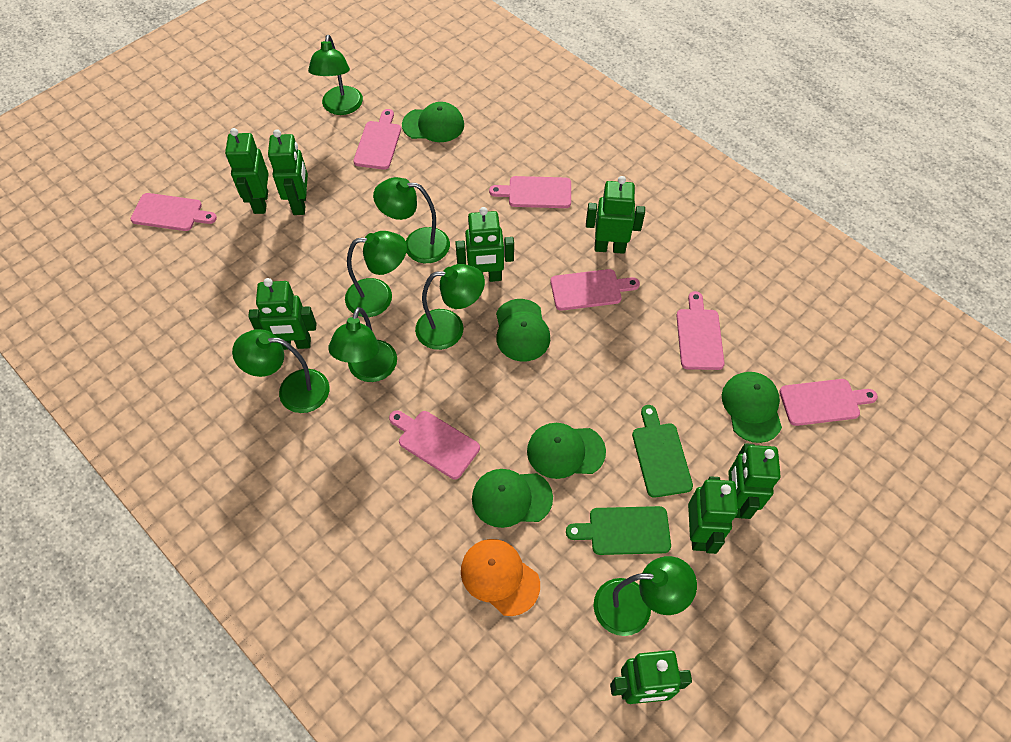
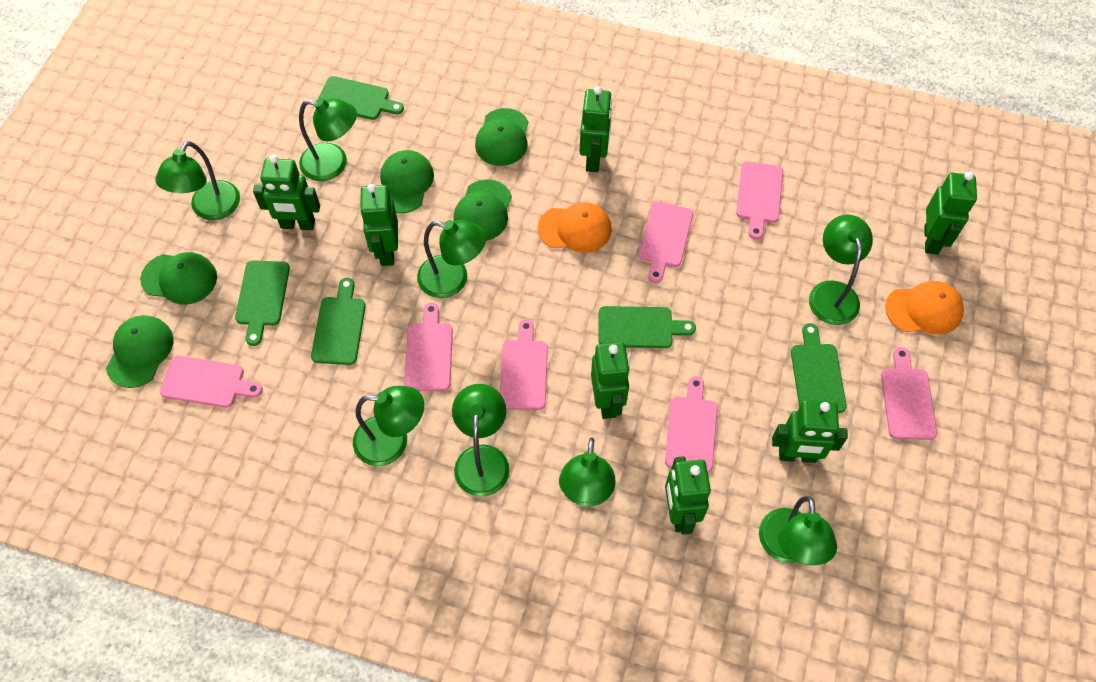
green cutting board: 2 -> 5
green lamp: 7 -> 8
green robot: 8 -> 7
orange cap: 1 -> 2

